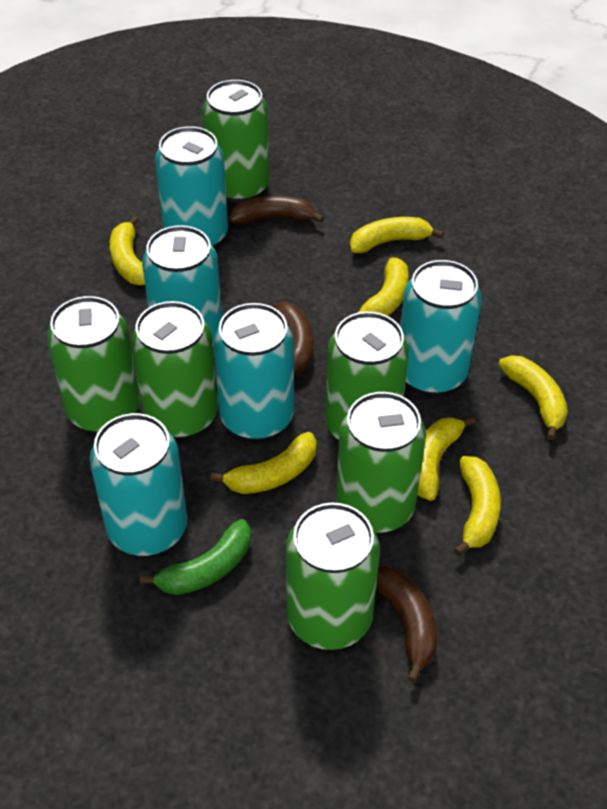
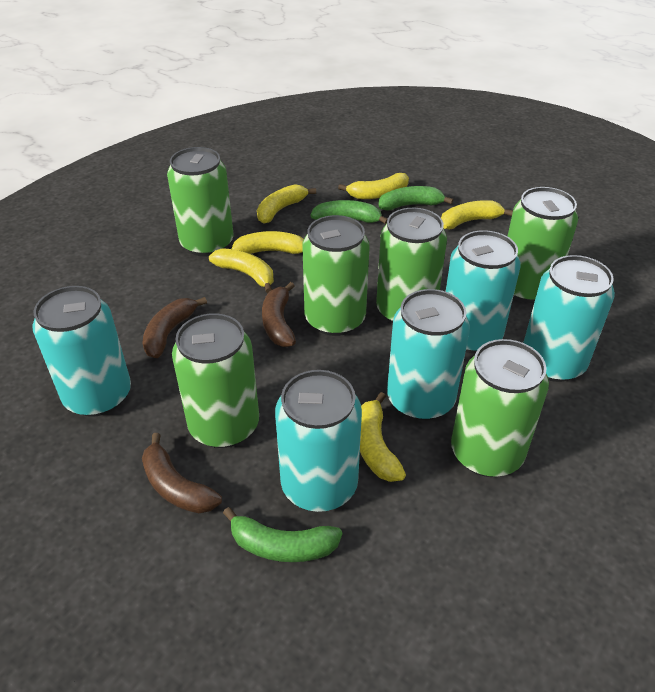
green banana: 1 -> 3
yellow banana: 7 -> 6

